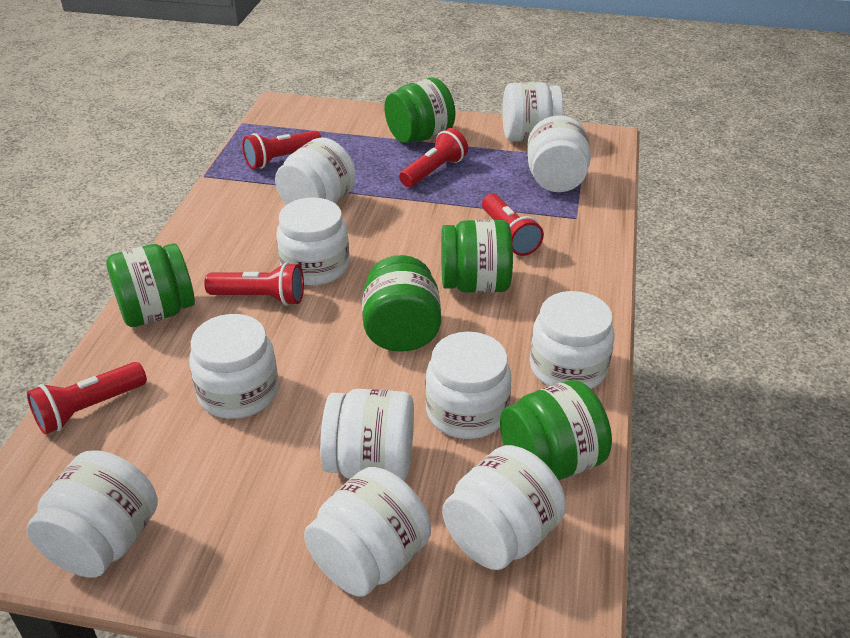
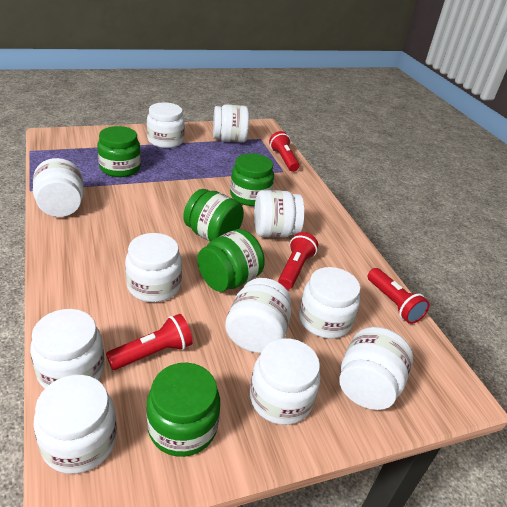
red flashlight: 5 -> 4

